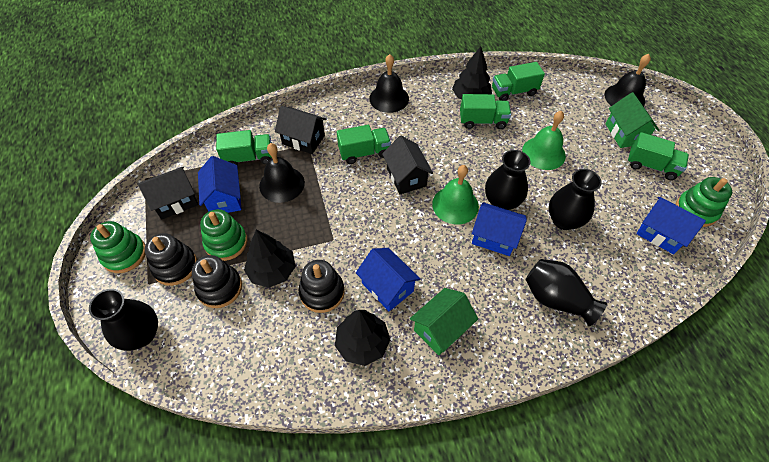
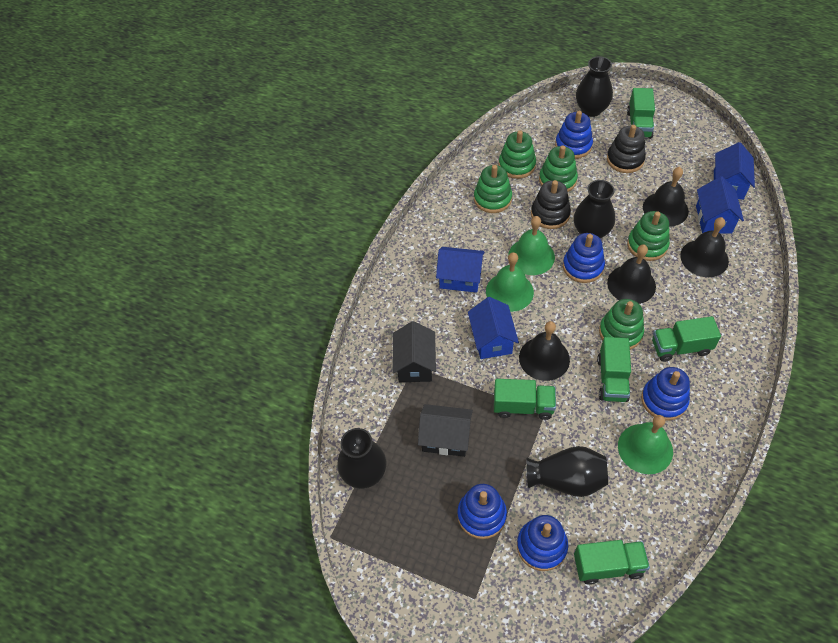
black bell: 3 -> 4
black house: 3 -> 2
black stacking toy: 3 -> 2
black tree: 3 -> 0
blue stacking toy: 0 -> 5
green bell: 2 -> 3
green house: 2 -> 0
green stacking toy: 3 -> 5

